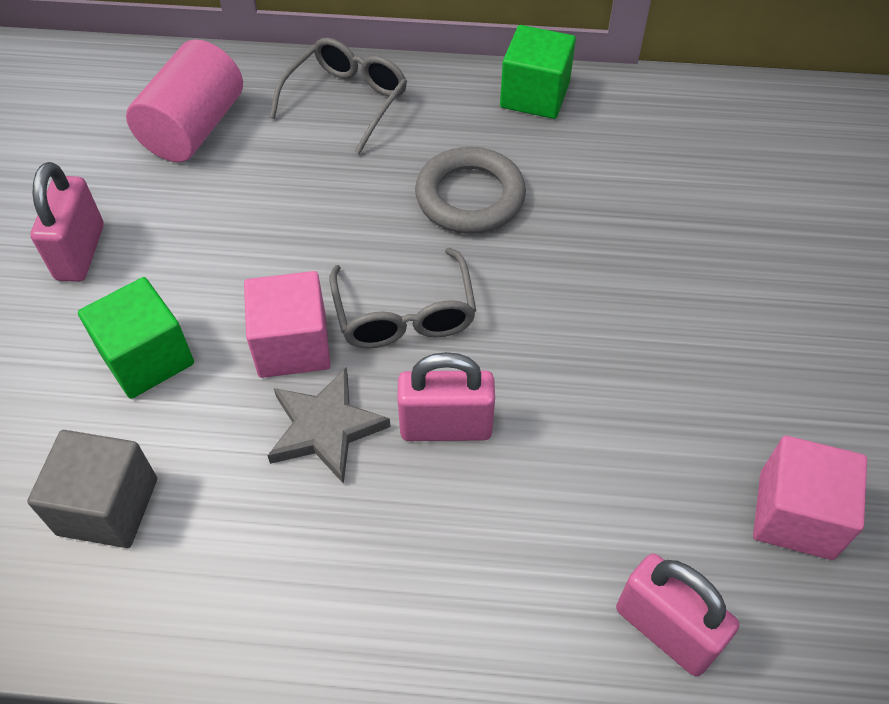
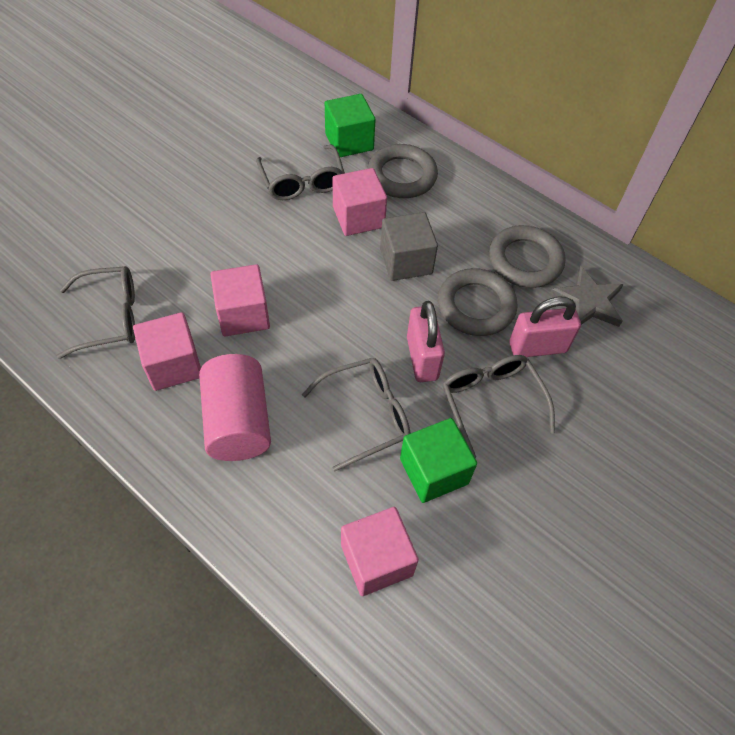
grey glasses: 2 -> 4
grey ring: 1 -> 3
pink cube: 2 -> 4
pink padlock: 3 -> 2

